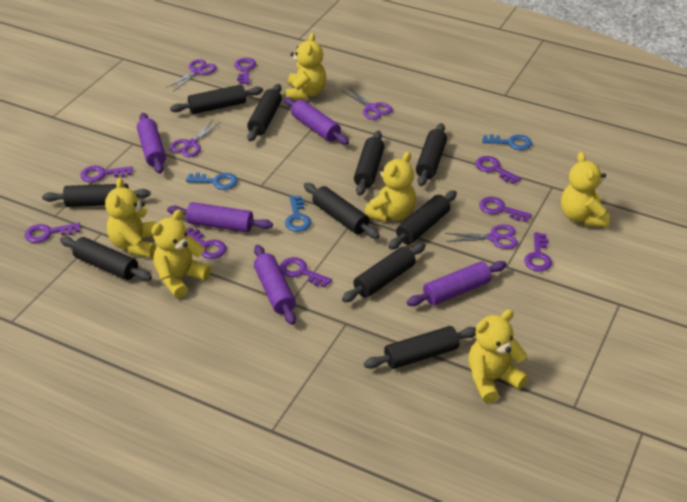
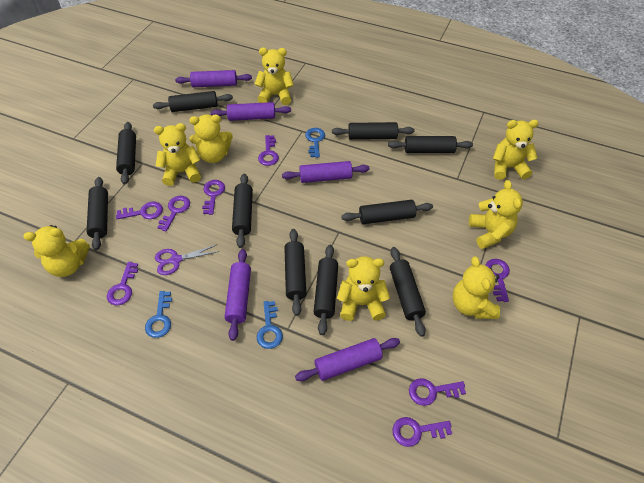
purple scissors: 4 -> 1
yellow teddy bear: 6 -> 8

